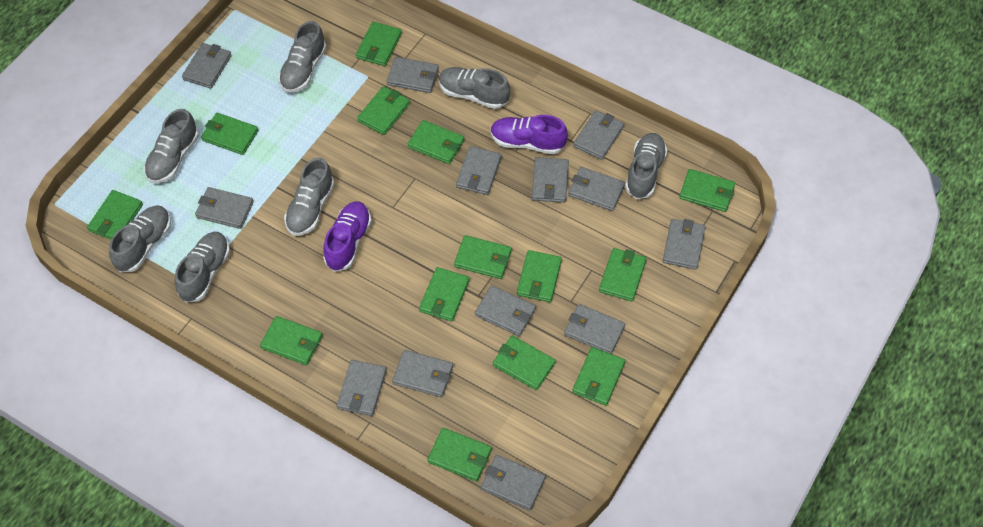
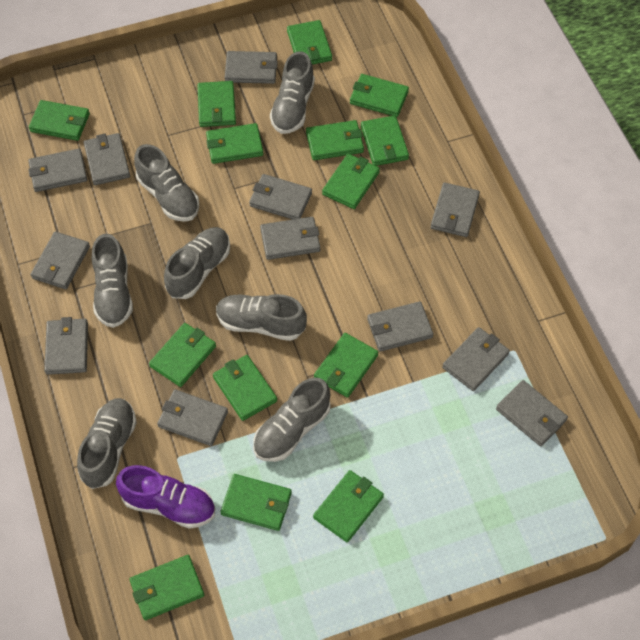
grey wallet: 13 -> 12
purple shoe: 2 -> 1

